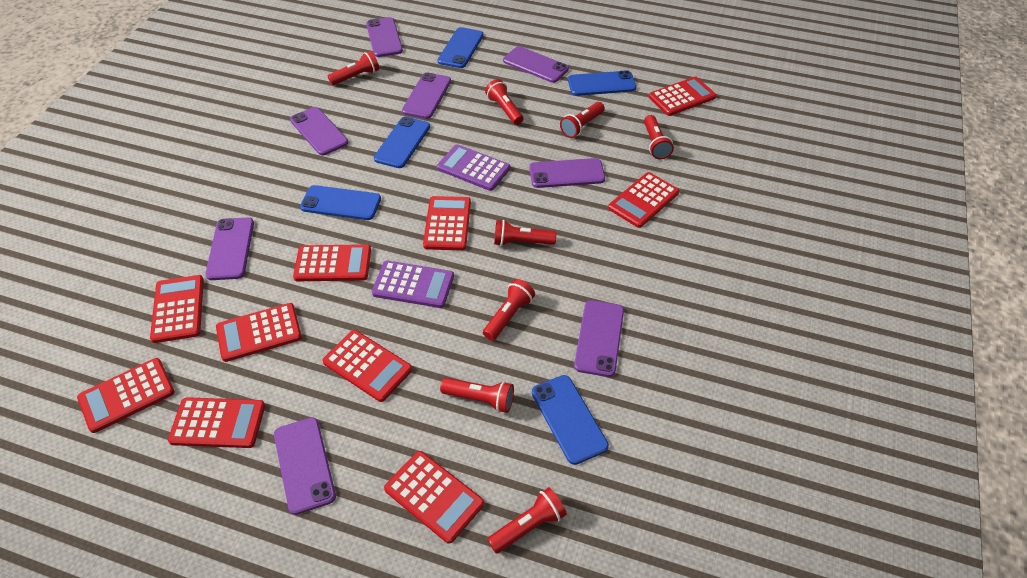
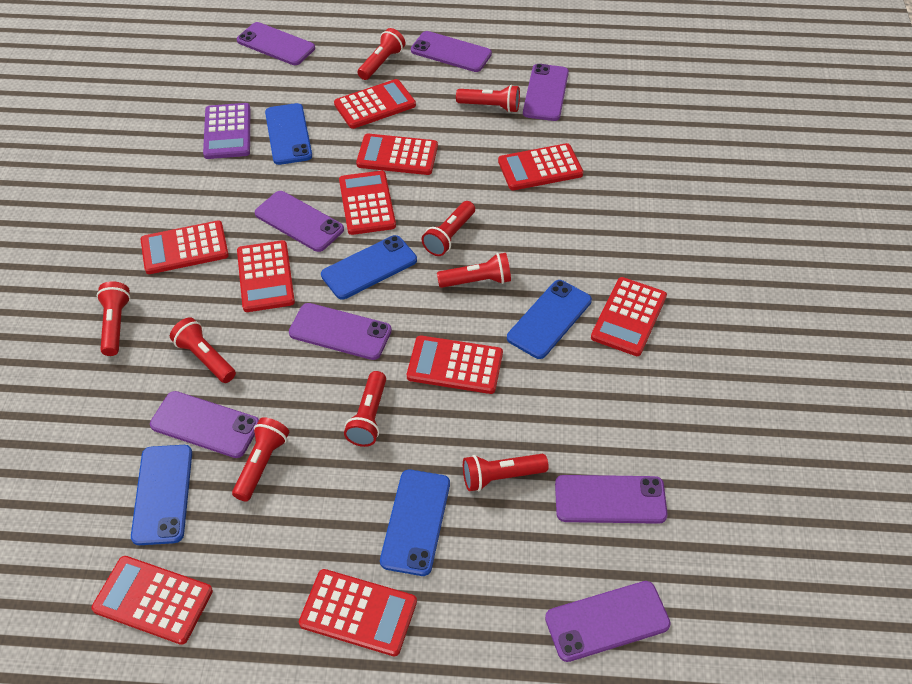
purple calculator: 2 -> 1
red flashlight: 8 -> 9

